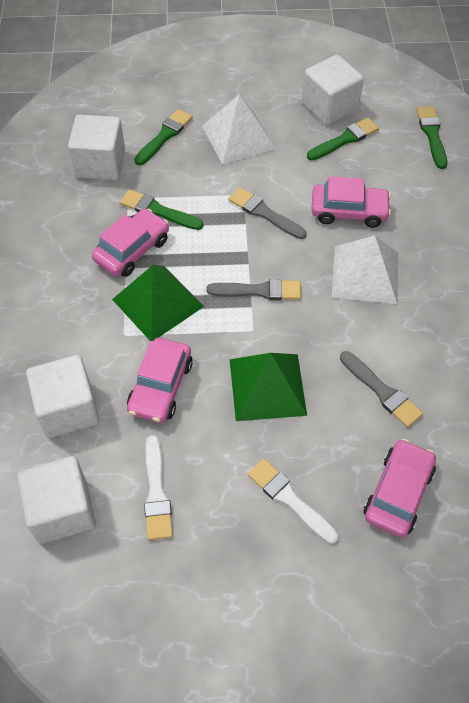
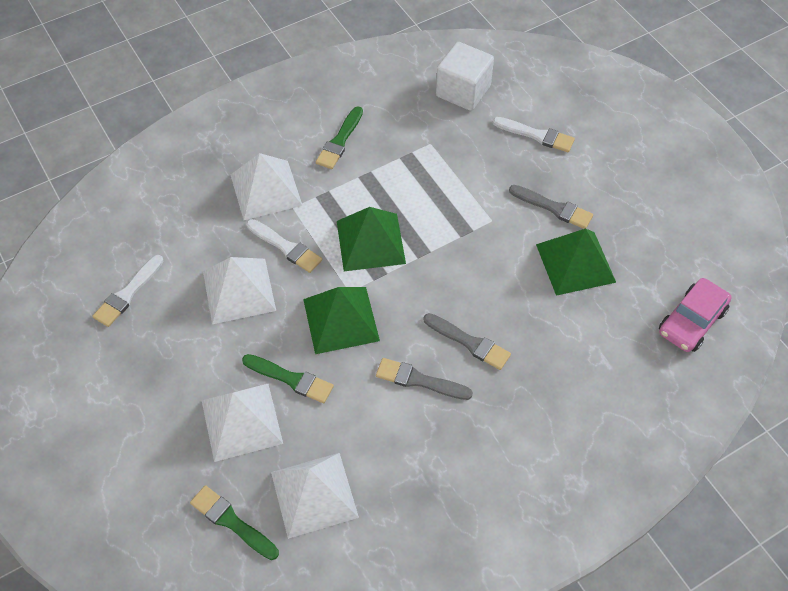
green brush: 4 -> 3
green pyramid: 2 -> 3
pink car: 4 -> 1
white brush: 2 -> 3
white cube: 4 -> 1
white pyramid: 2 -> 4

